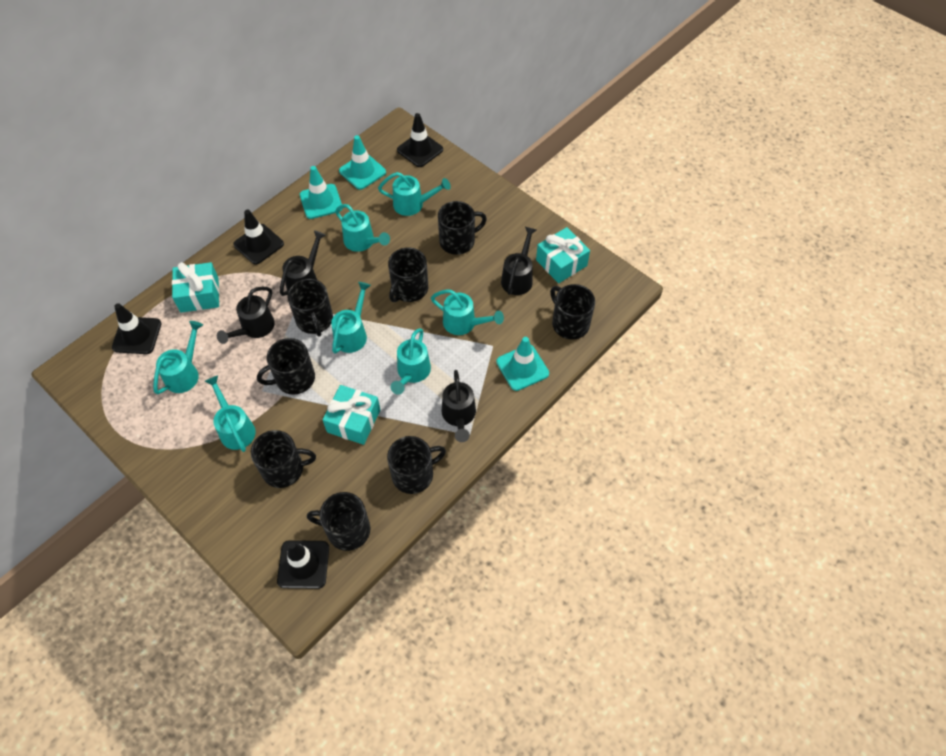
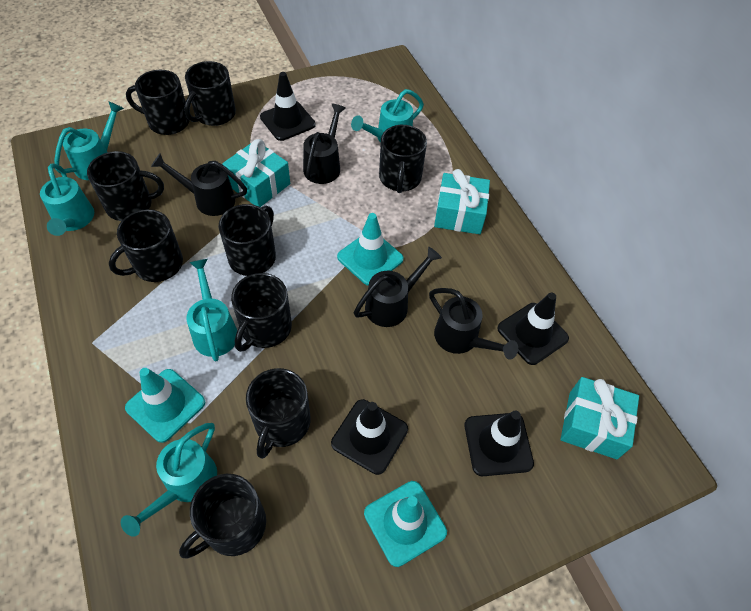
black mug: 8 -> 9
turquoise watering can: 7 -> 5

